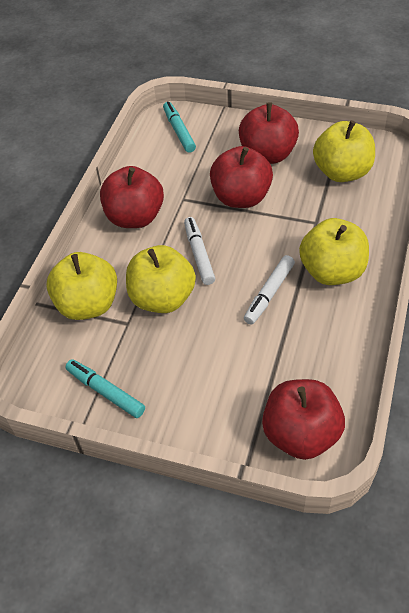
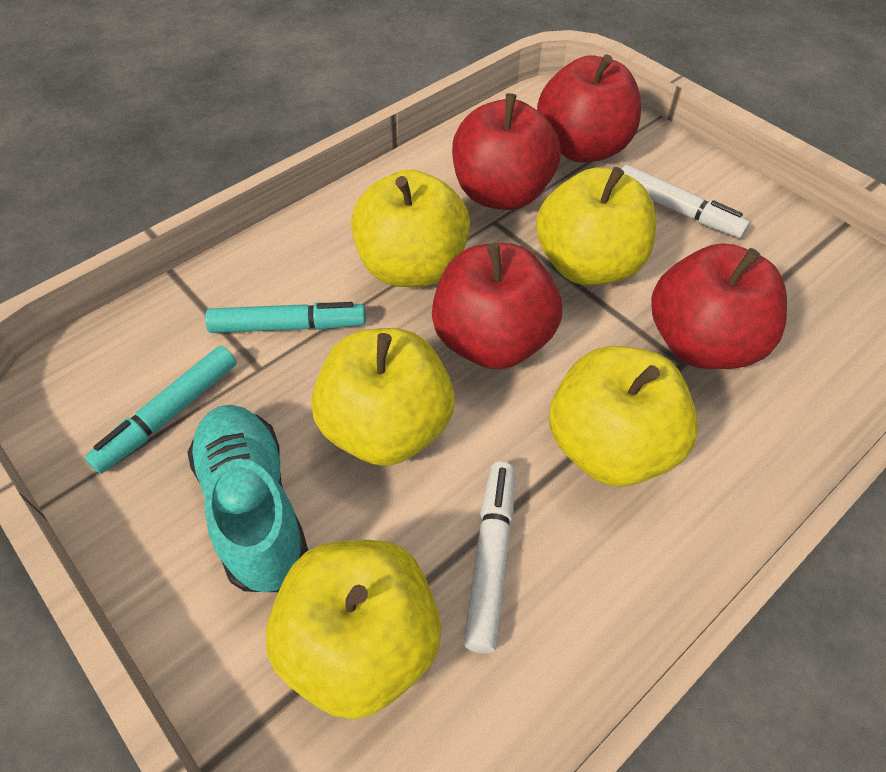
turquoise shoe: 0 -> 1
yellow apple: 4 -> 5

